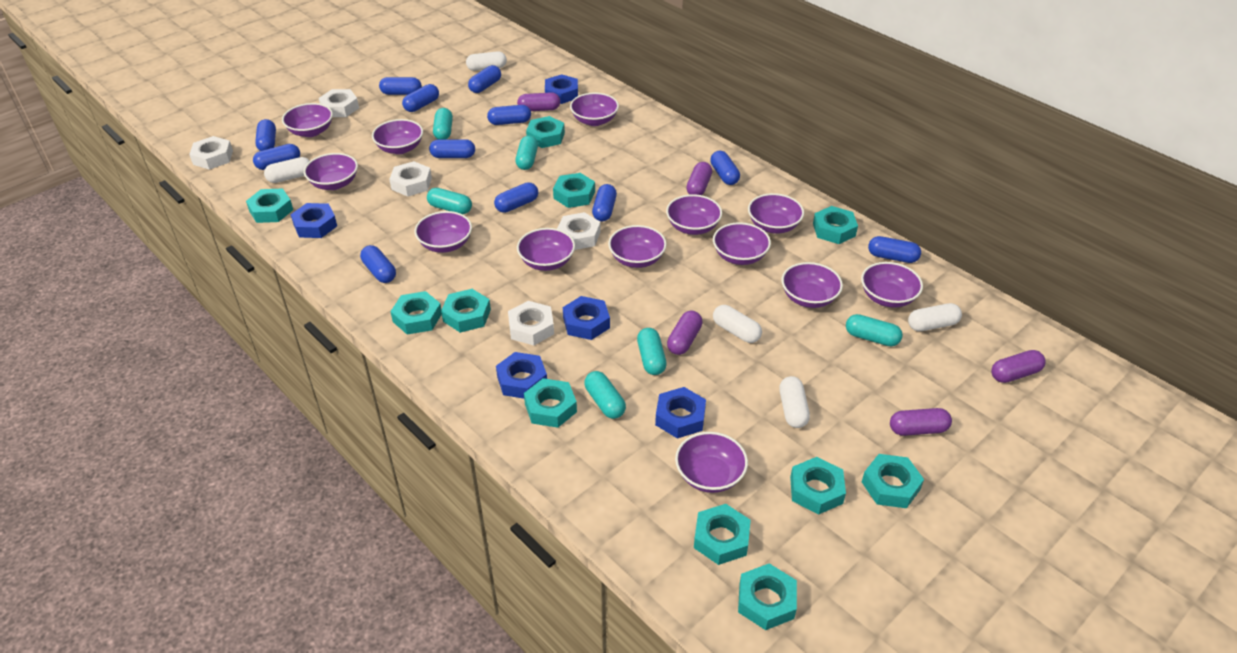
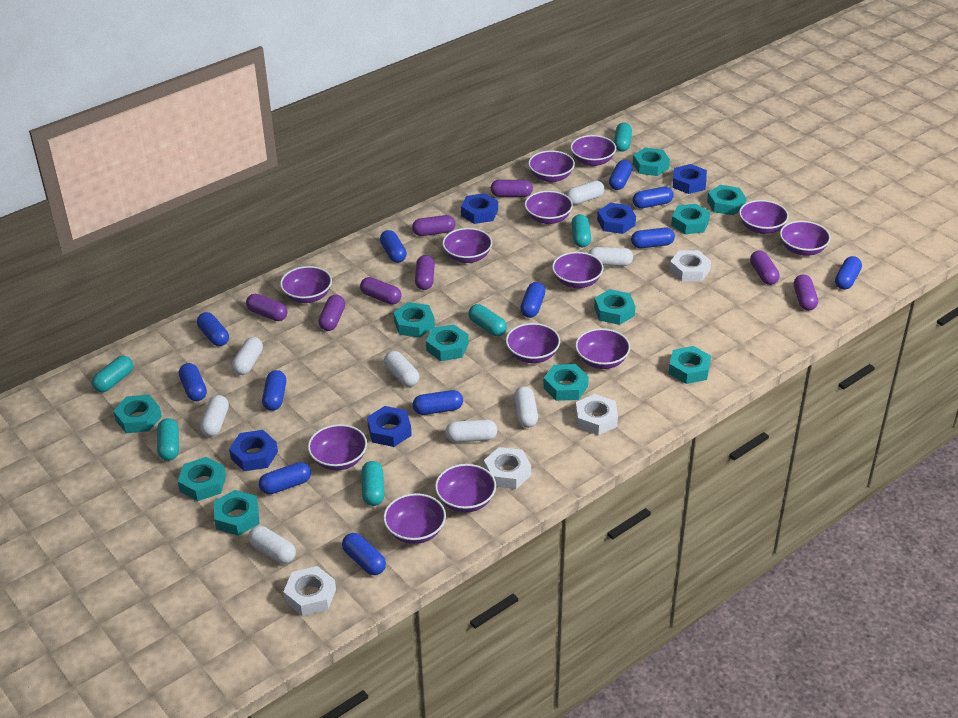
purple capsule: 5 -> 8
white capsule: 5 -> 8
white nut: 5 -> 4

